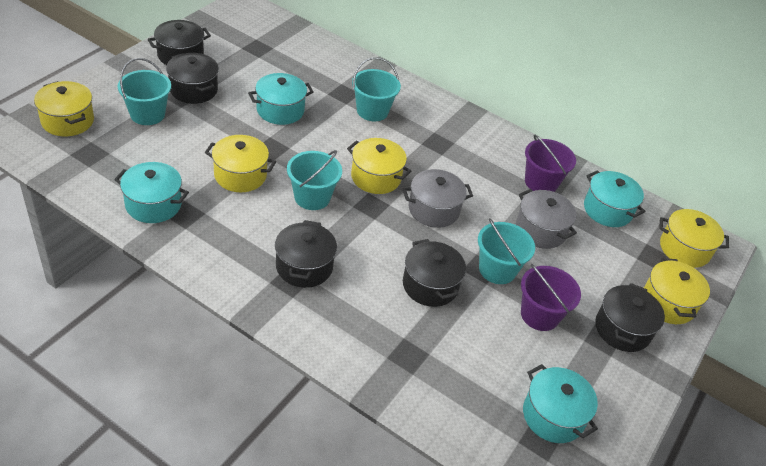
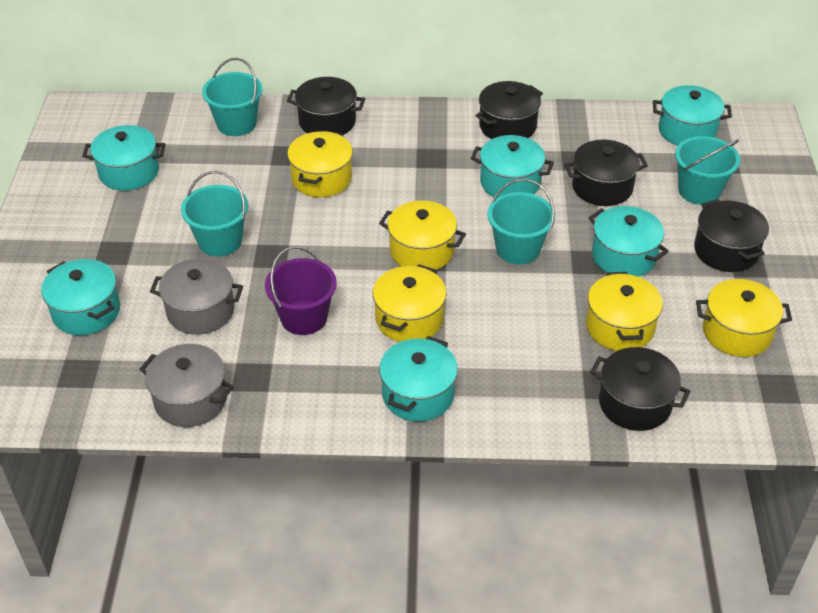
purple bucket: 2 -> 1
turquoise pot: 4 -> 6

